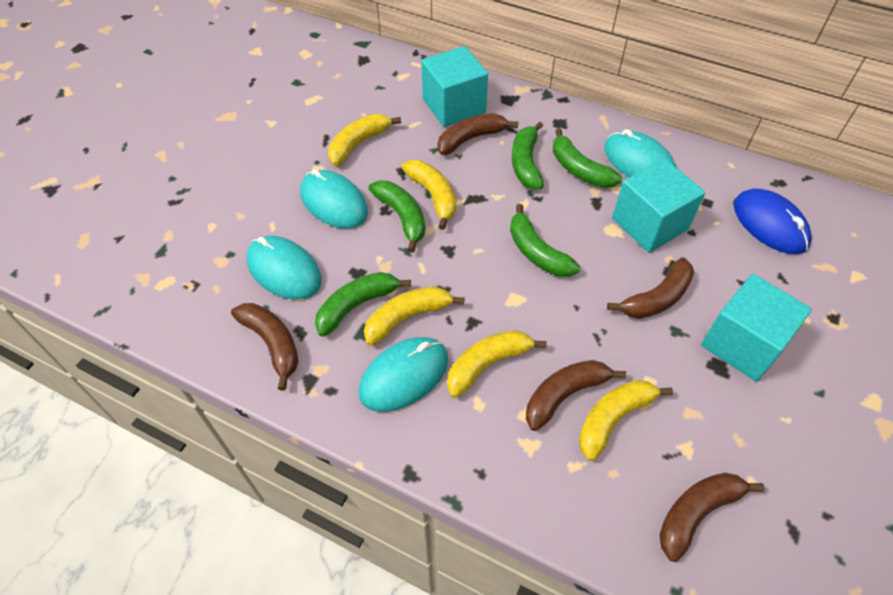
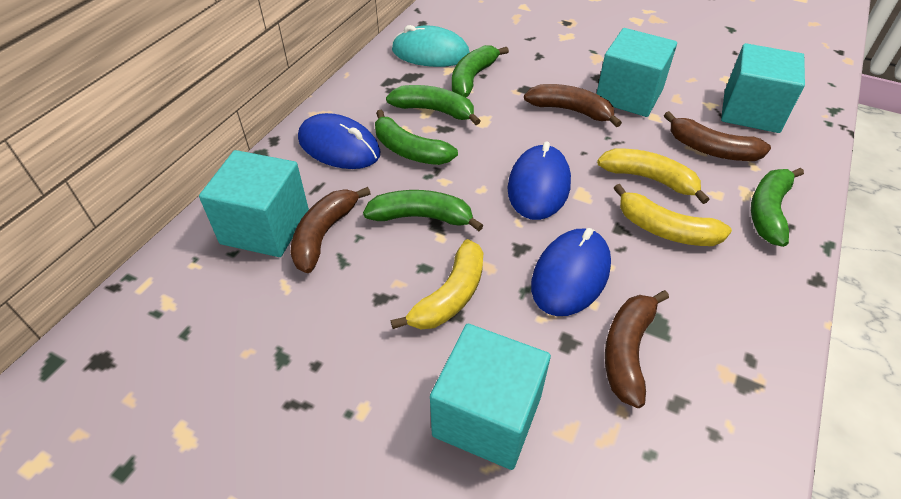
blue mouse: 1 -> 3
brown banana: 5 -> 4
turquoise cube: 3 -> 4
turquoise mouse: 4 -> 1
yellow banana: 5 -> 3

